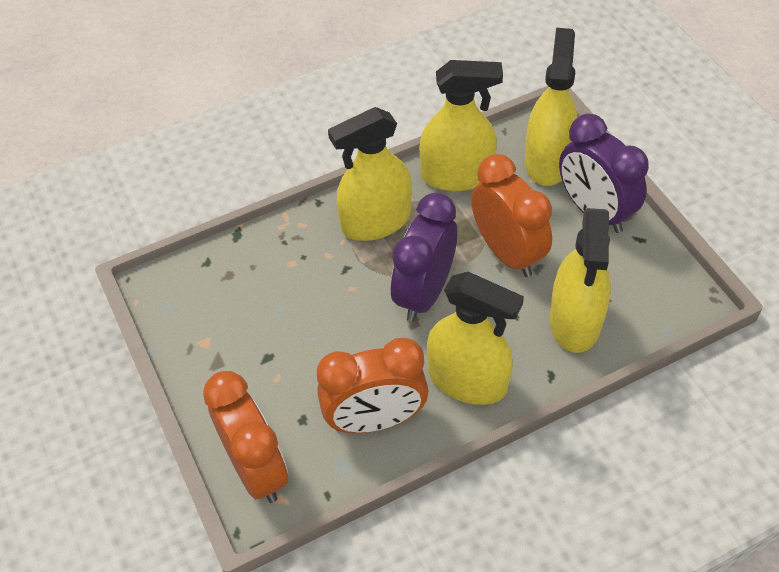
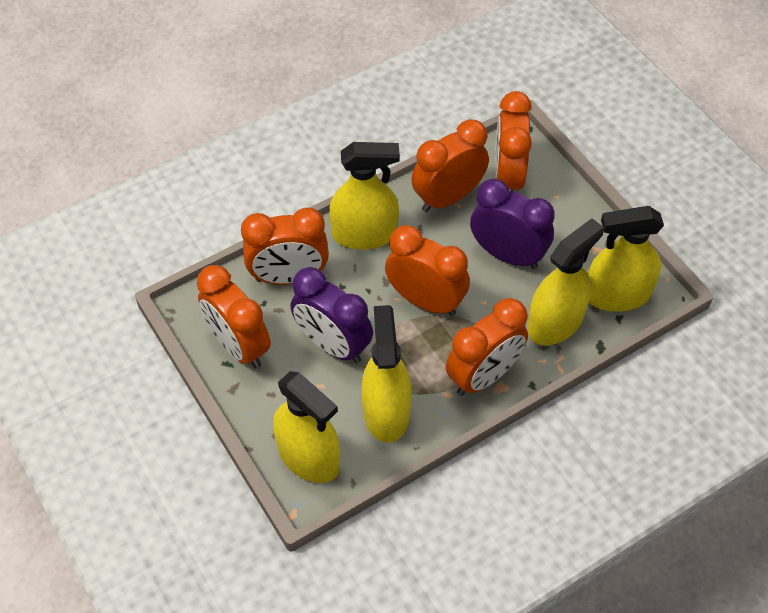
orange clock: 3 -> 6

